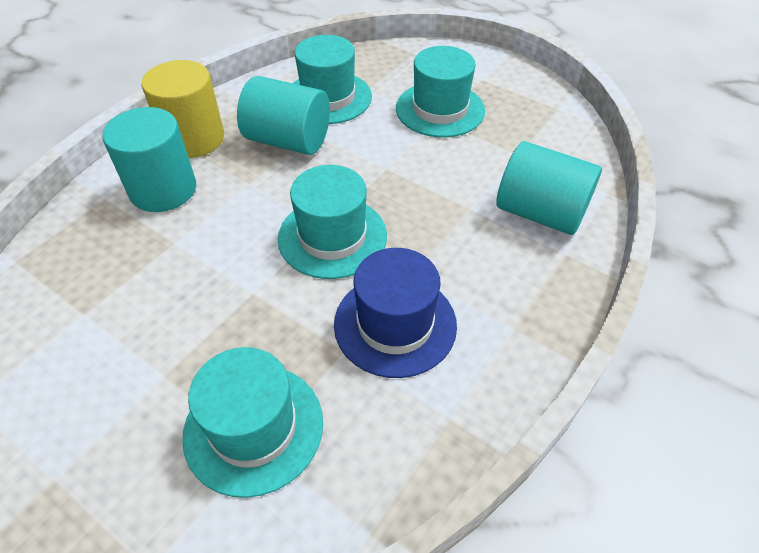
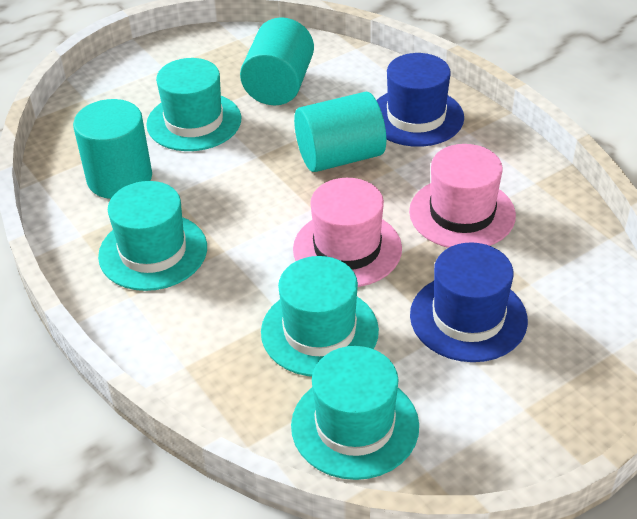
blue hat: 1 -> 2
pink hat: 0 -> 2
yellow cylinder: 1 -> 0

